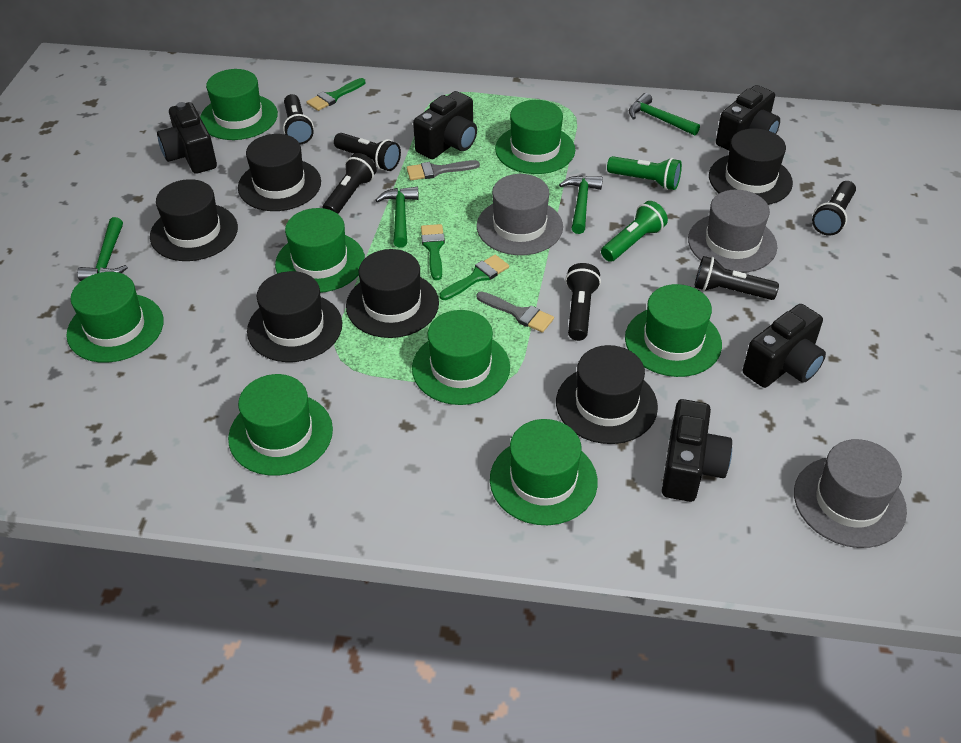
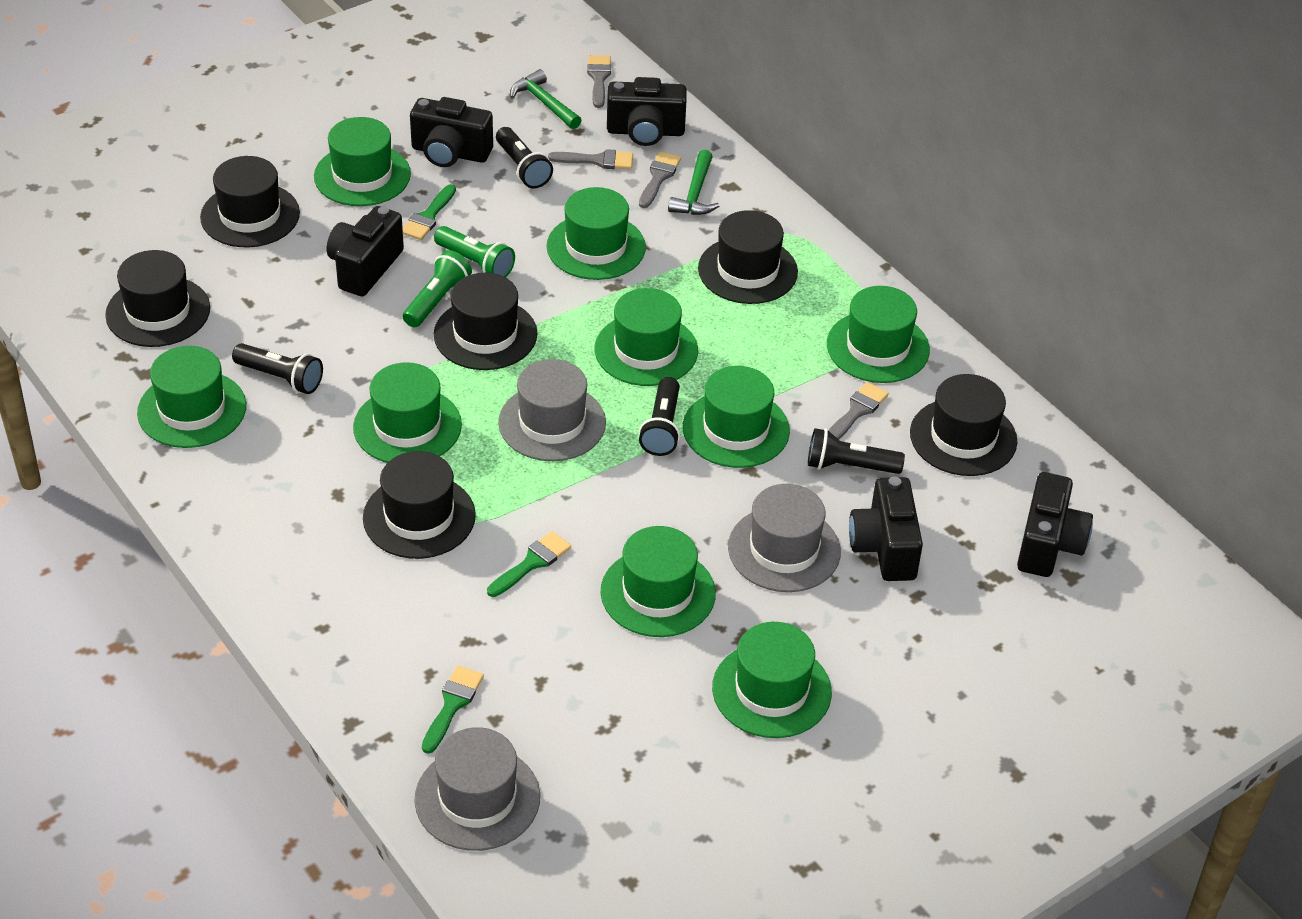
black flashlight: 6 -> 4
green hammer: 4 -> 2
green hat: 8 -> 9
grey brush: 2 -> 4

